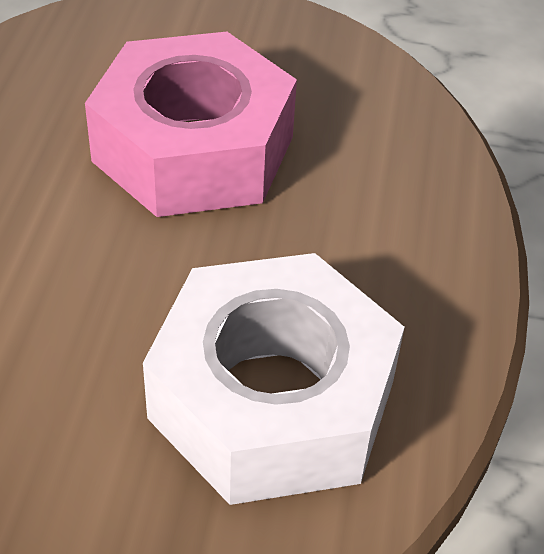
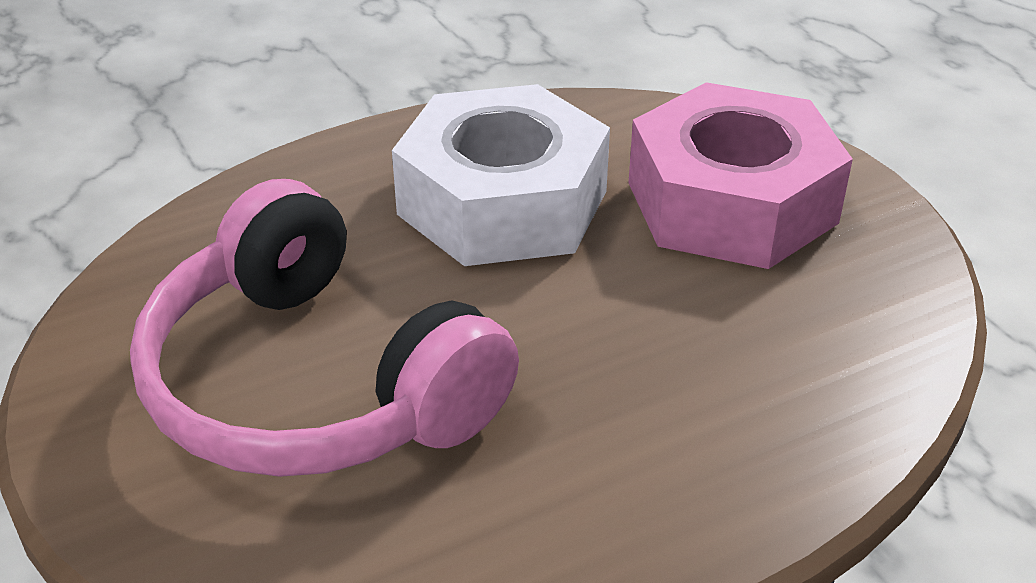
pink headphones: 0 -> 1

